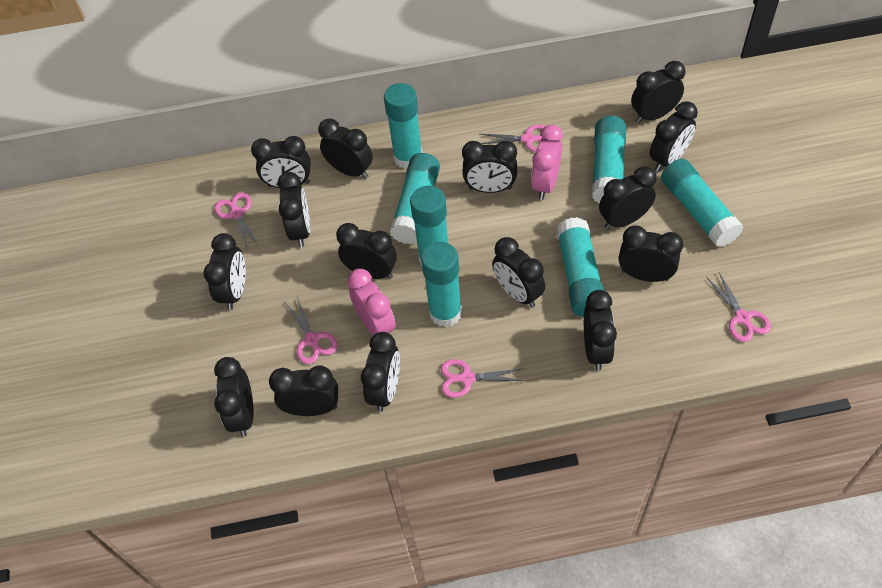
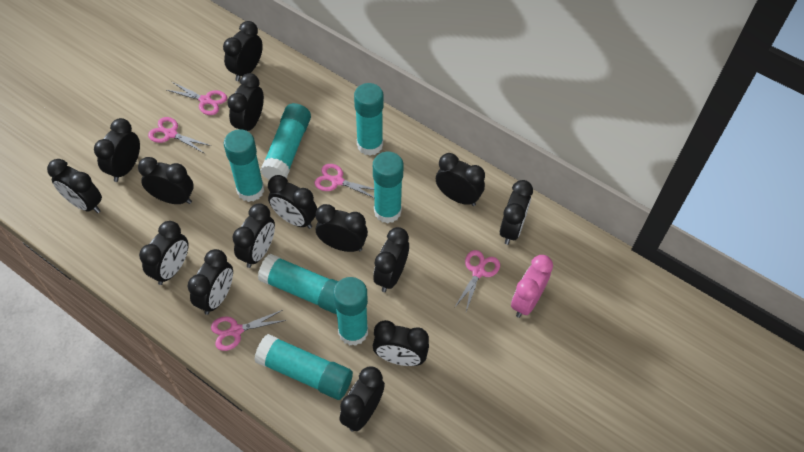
pink clock: 2 -> 1

